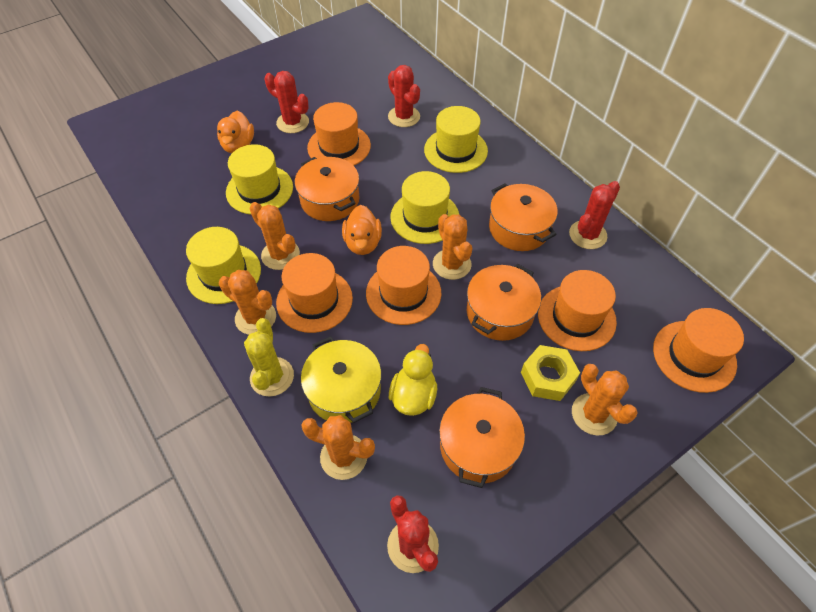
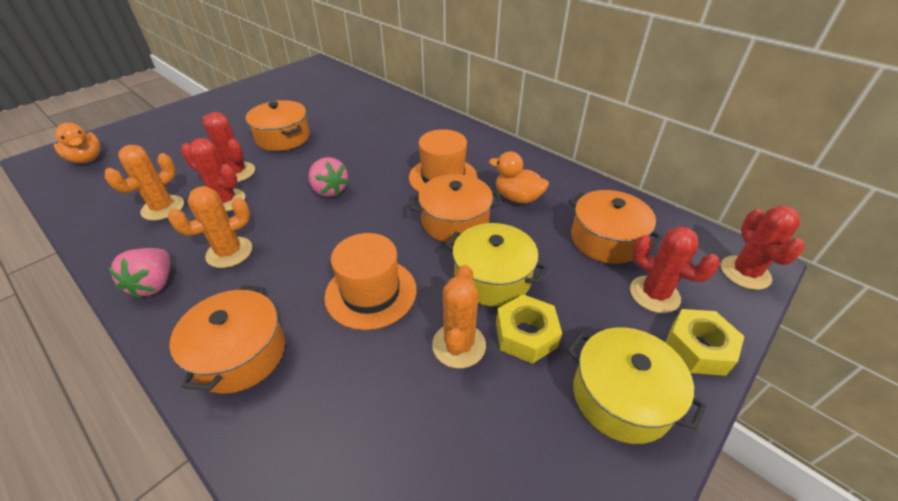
orange cactus: 5 -> 3
orange hat: 5 -> 2
pink strawberry: 0 -> 2
yellow cactus: 1 -> 0
yellow duck: 1 -> 0
yellow hat: 4 -> 0
yellow nut: 1 -> 2
yellow pot: 1 -> 2

